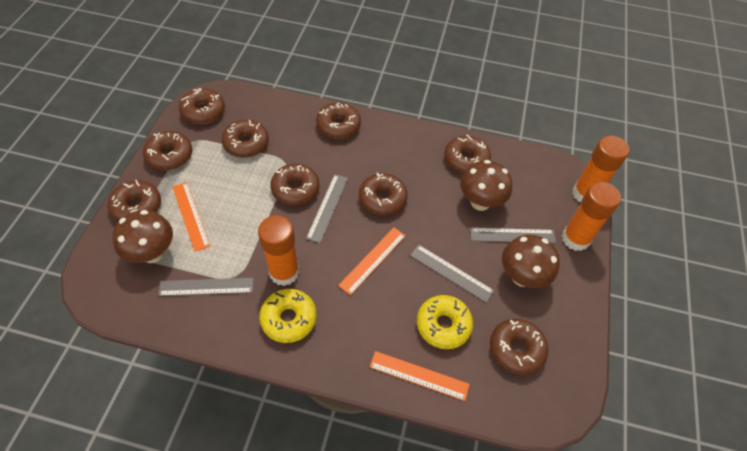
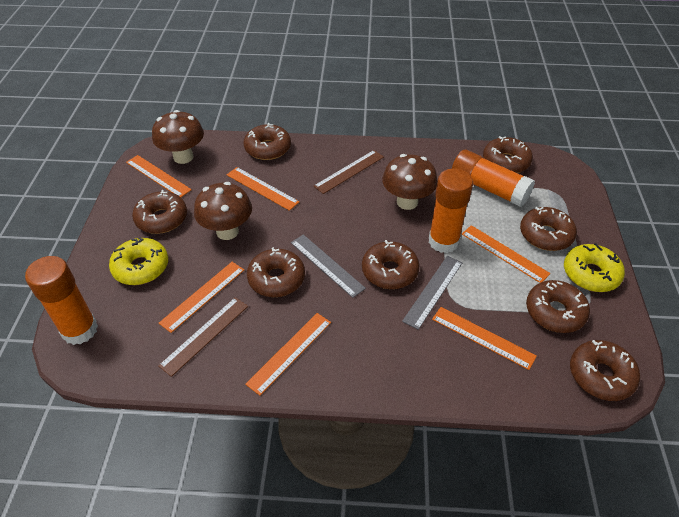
brown donut: 9 -> 8
brown ruler: 0 -> 2
grey ruler: 4 -> 2
orange ruler: 3 -> 6

